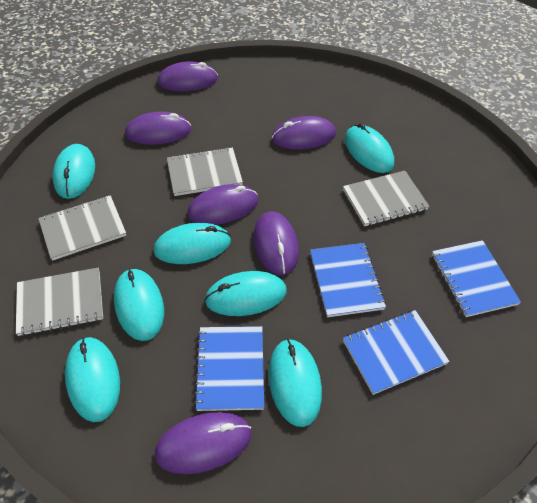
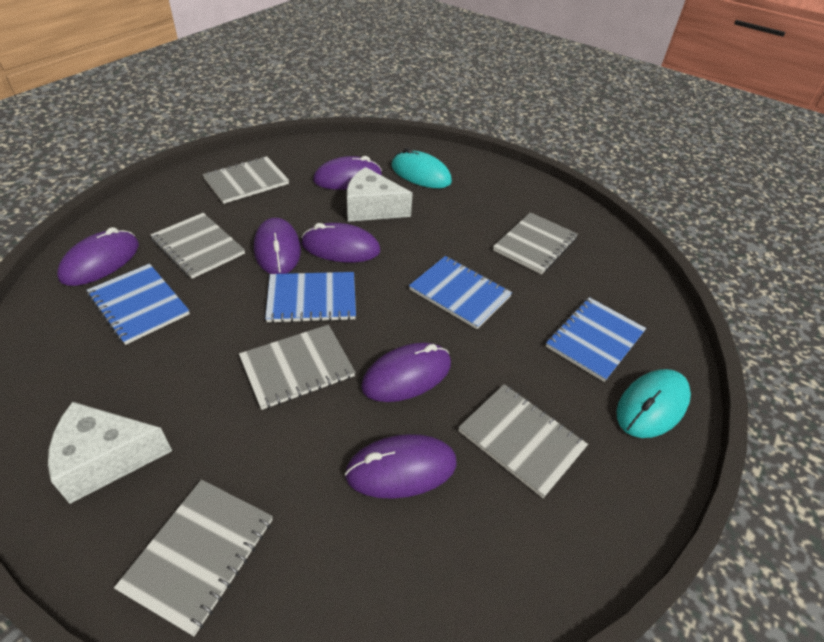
grey notebook: 4 -> 6
turquoise mouse: 7 -> 2
white cheese: 0 -> 2

